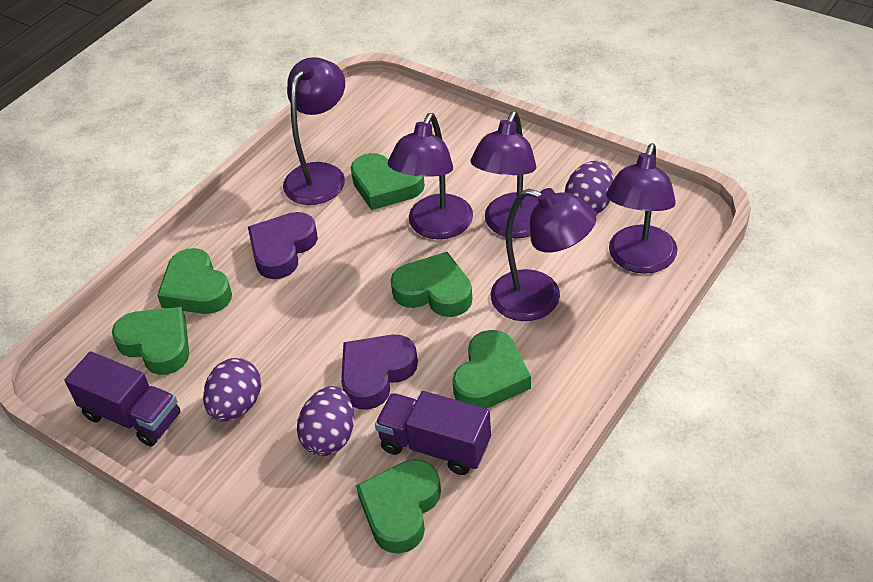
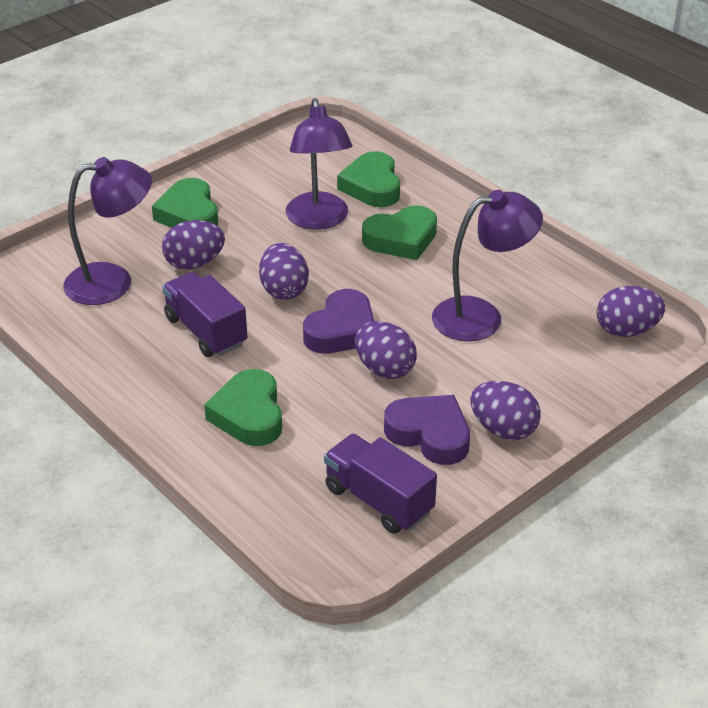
green heart: 6 -> 4
purple egg: 3 -> 5
purple lamp: 5 -> 3

